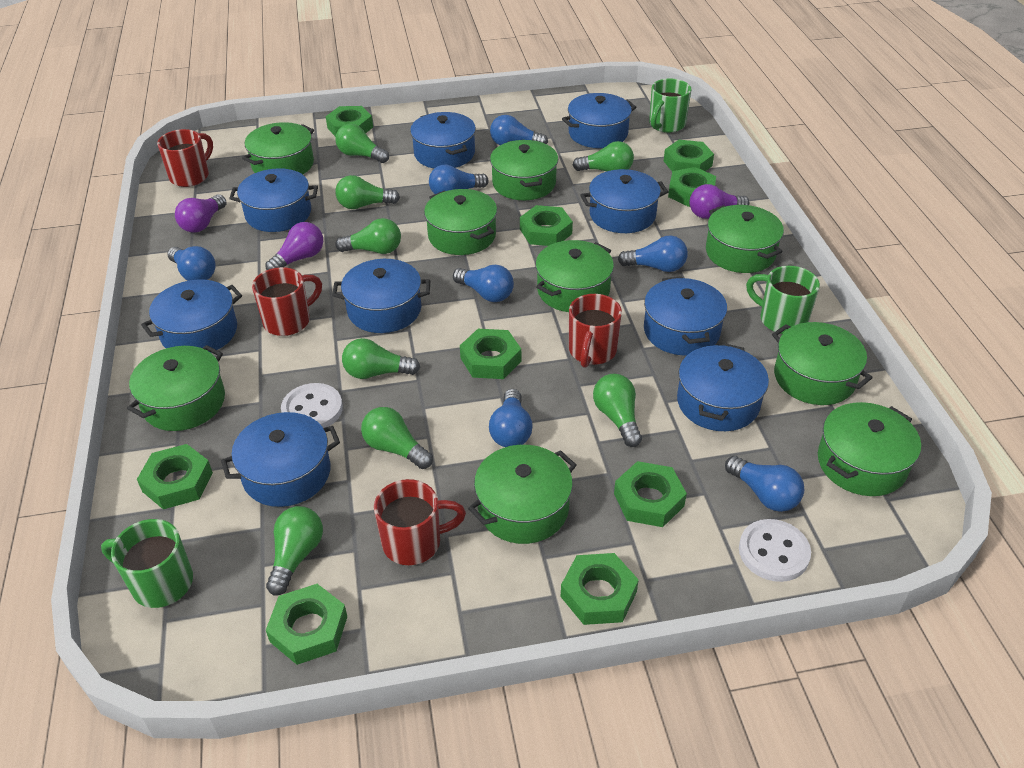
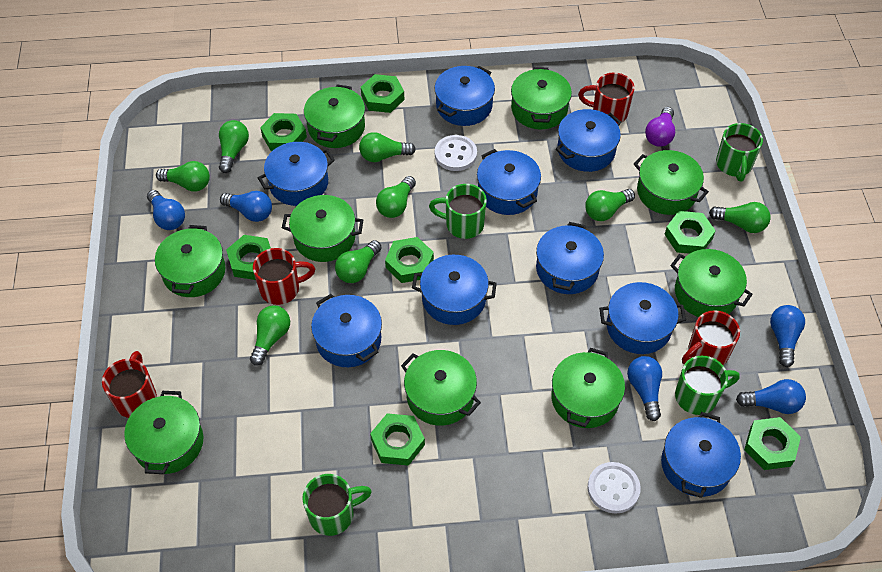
blue light bulb: 7 -> 5
green mug: 3 -> 4
green nut: 9 -> 7
purple light bulb: 3 -> 1

